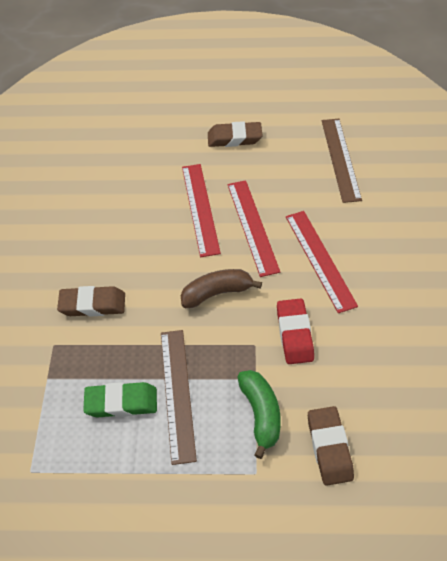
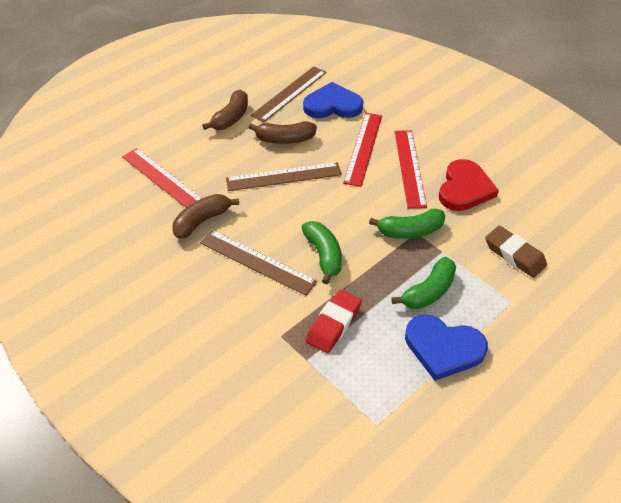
blue heart: 0 -> 2
brown banana: 1 -> 3
brown eraser: 3 -> 1
brown ruler: 2 -> 3
green banana: 1 -> 3
green eraser: 1 -> 0
red heart: 0 -> 1

